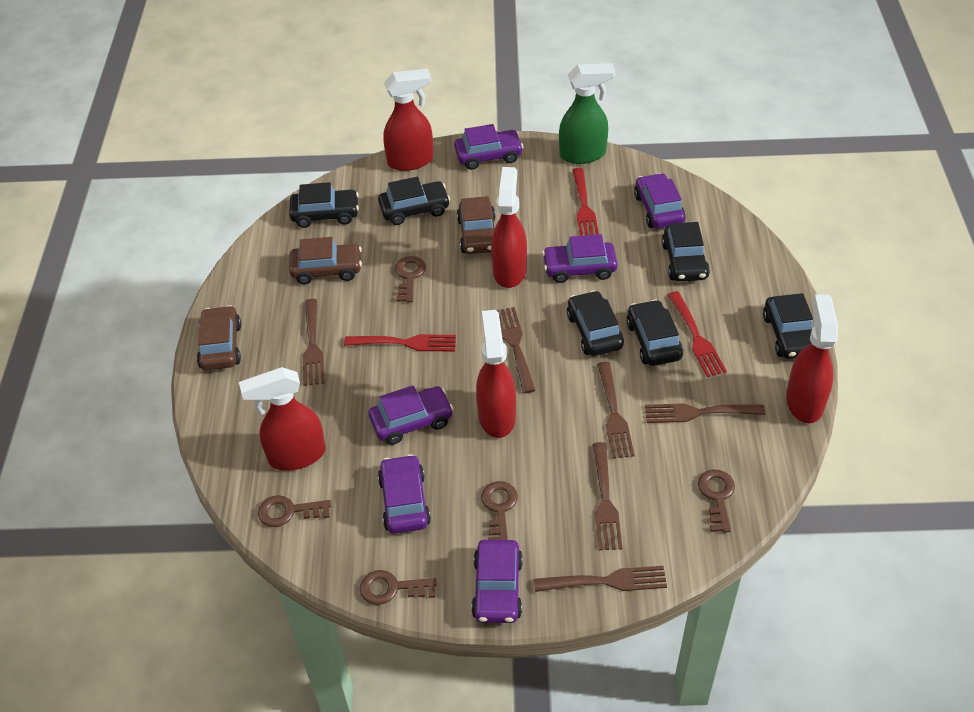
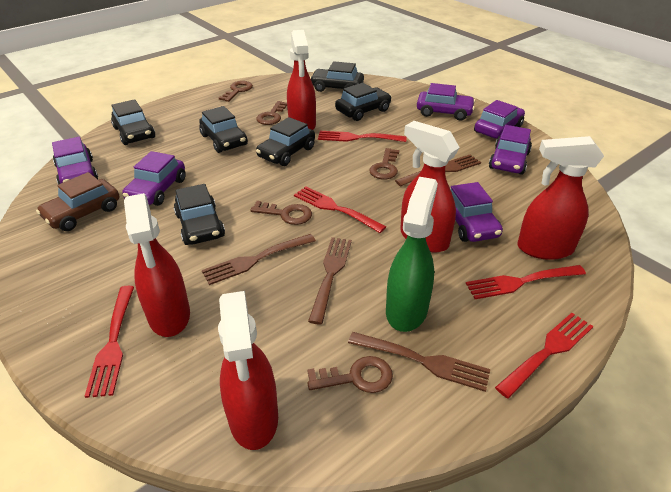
brown car: 3 -> 1
brown fork: 6 -> 4
red fork: 3 -> 5

